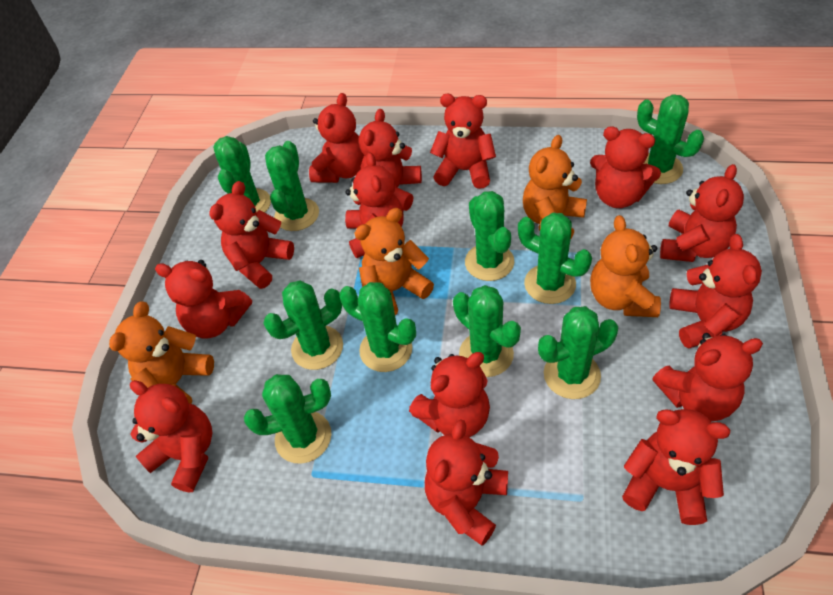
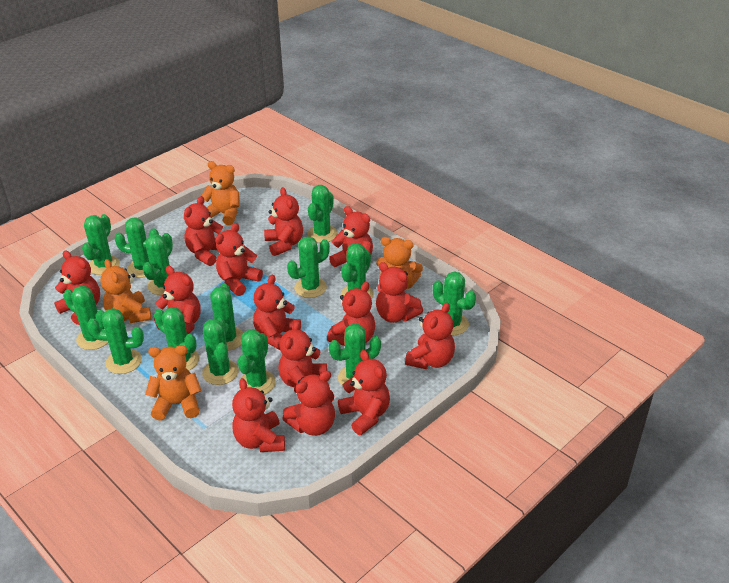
green cactus: 10 -> 14

